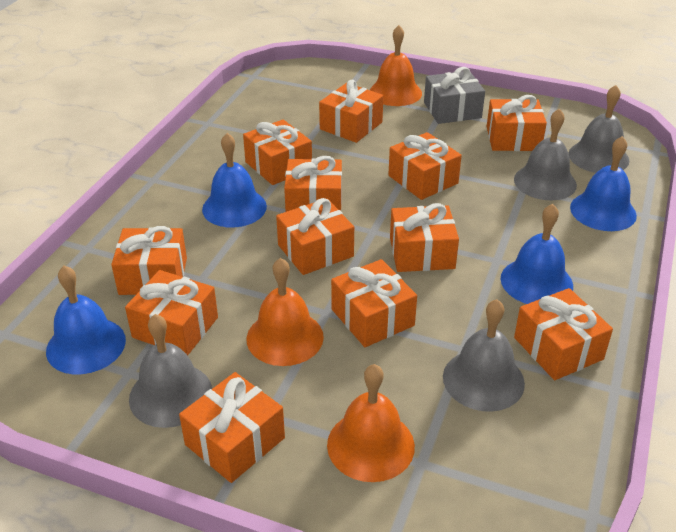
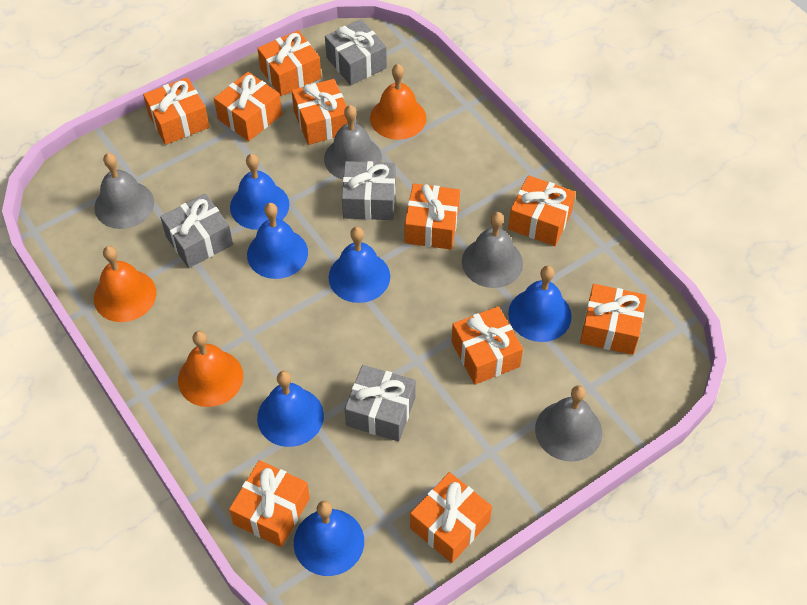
blue bell: 4 -> 6
grey gift: 1 -> 4
orange gift: 12 -> 10

